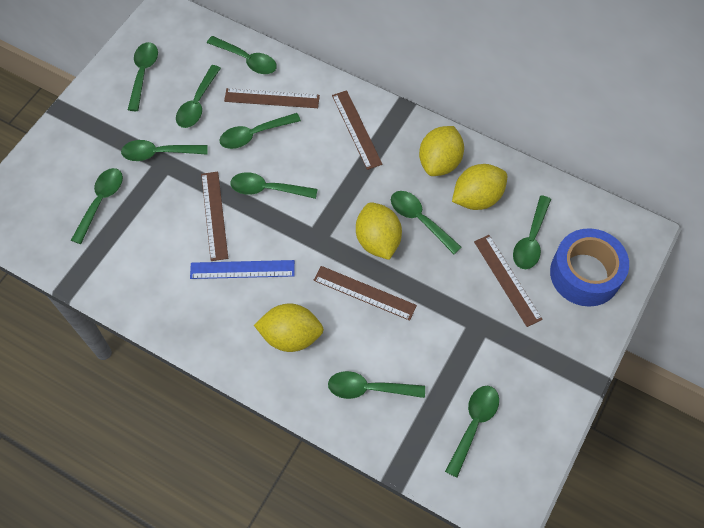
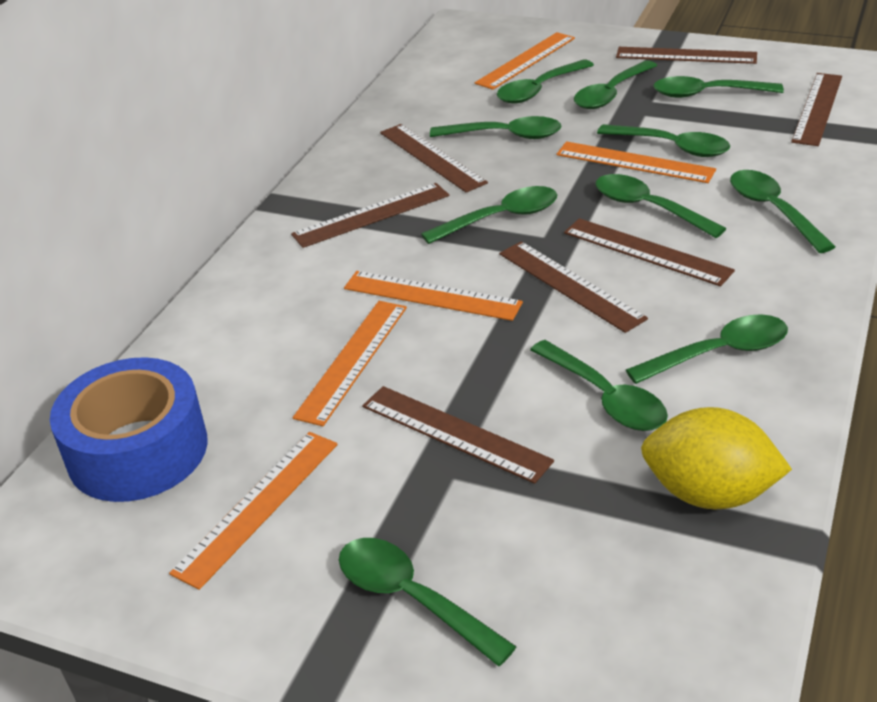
blue ruler: 1 -> 0
brown ruler: 5 -> 7
orange ruler: 0 -> 5
yellow lemon: 4 -> 1

